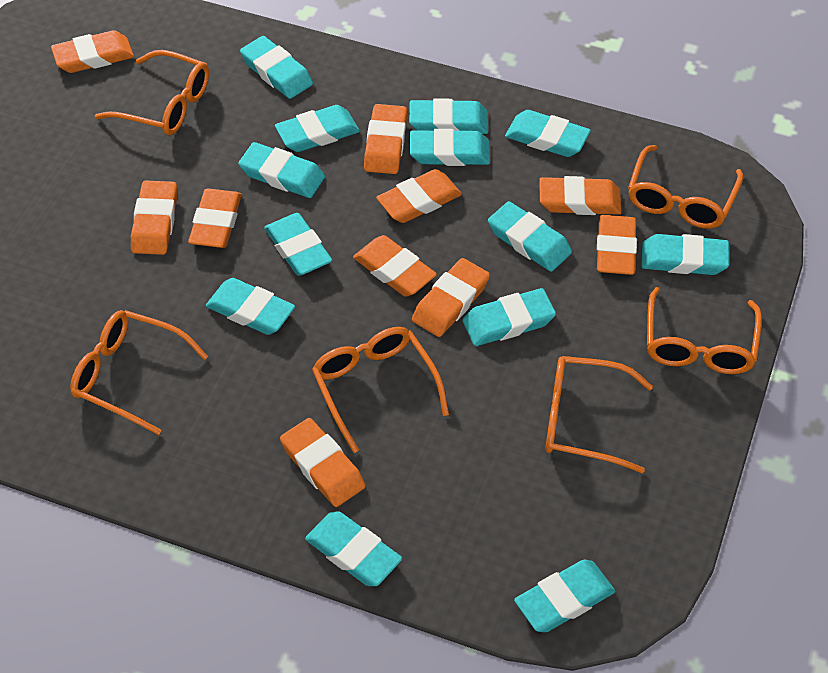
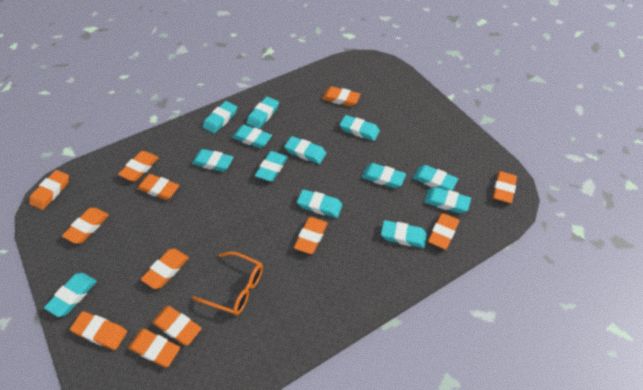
orange eraser: 10 -> 12
orange glasses: 6 -> 1

